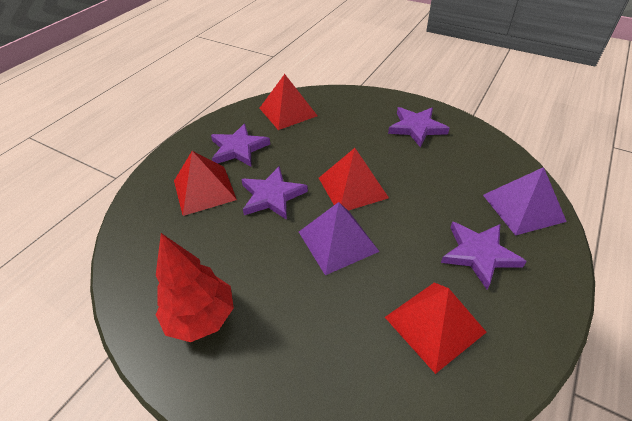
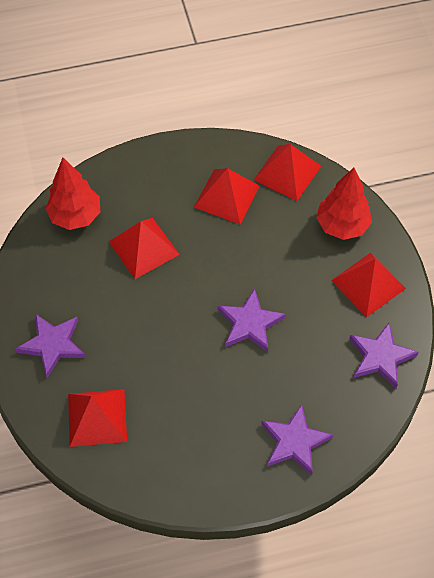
purple pyramid: 2 -> 0
red pyramid: 4 -> 5
red tree: 1 -> 2

